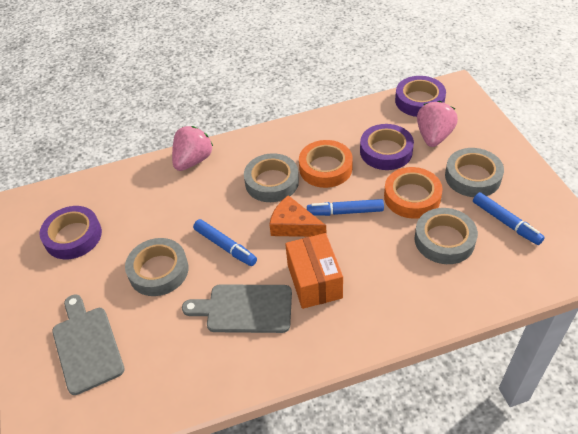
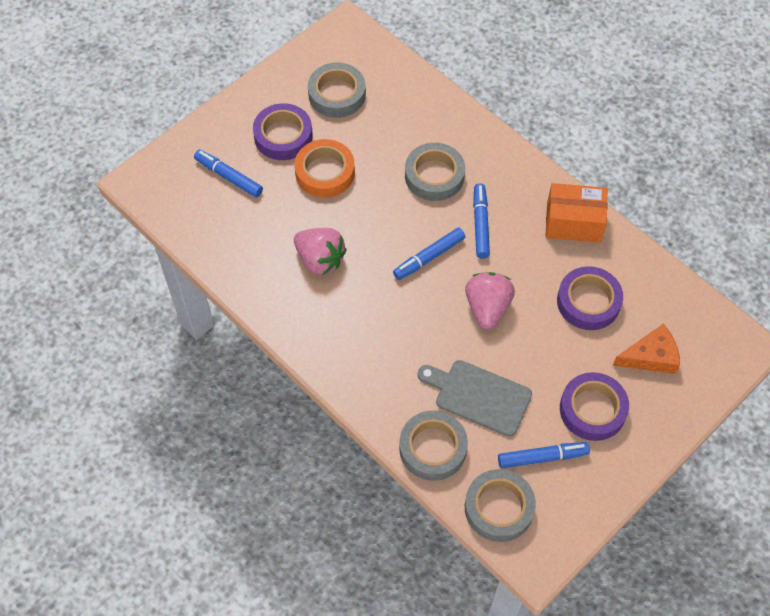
blue marker: 3 -> 4
grey cutting board: 2 -> 1
orange tape: 2 -> 1

